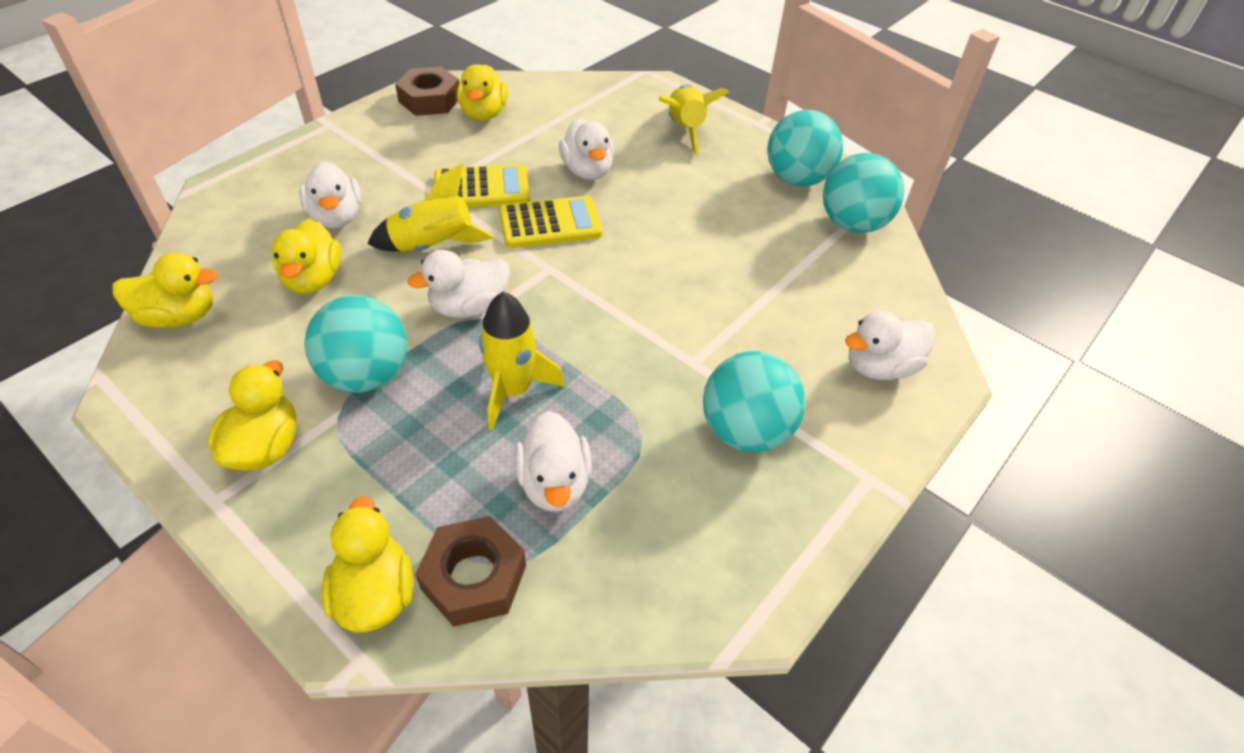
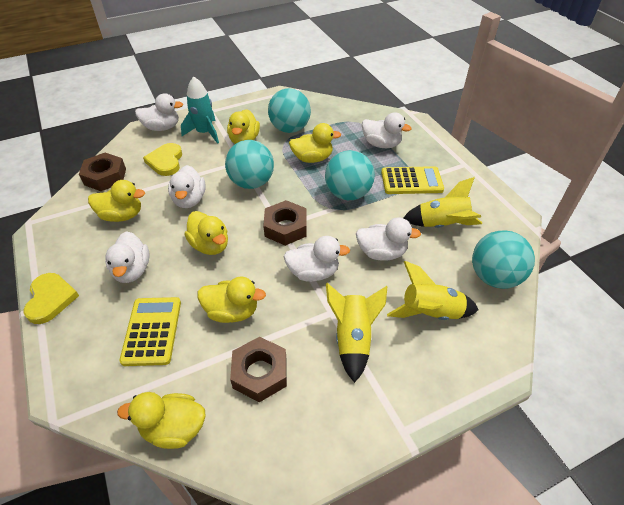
brown nut: 2 -> 3
turquoise rocket: 0 -> 1
white duck: 5 -> 6
yellow duck: 5 -> 6
yellow heart: 0 -> 2

